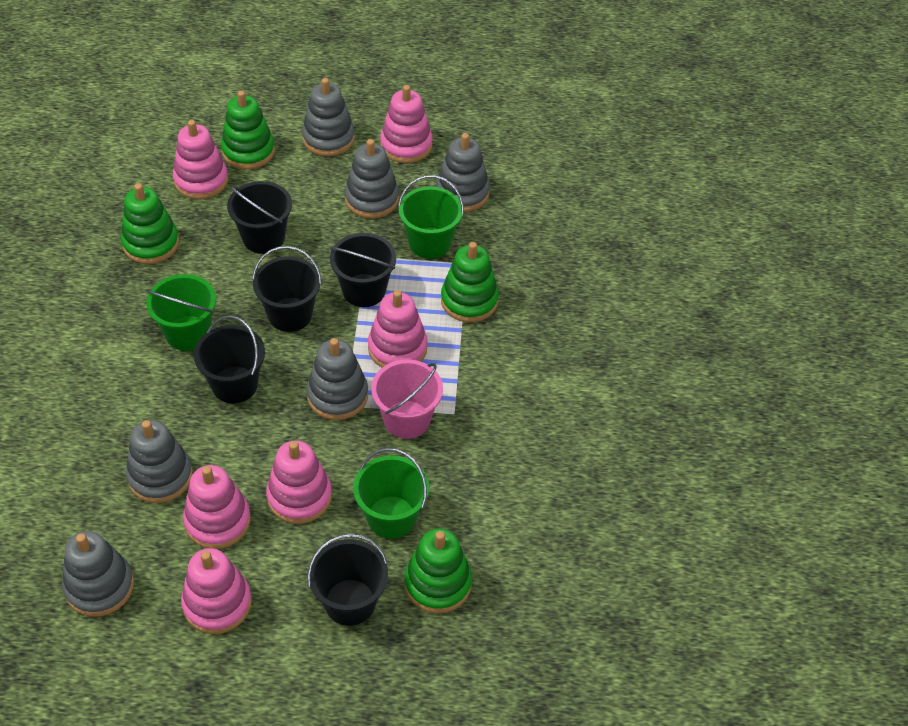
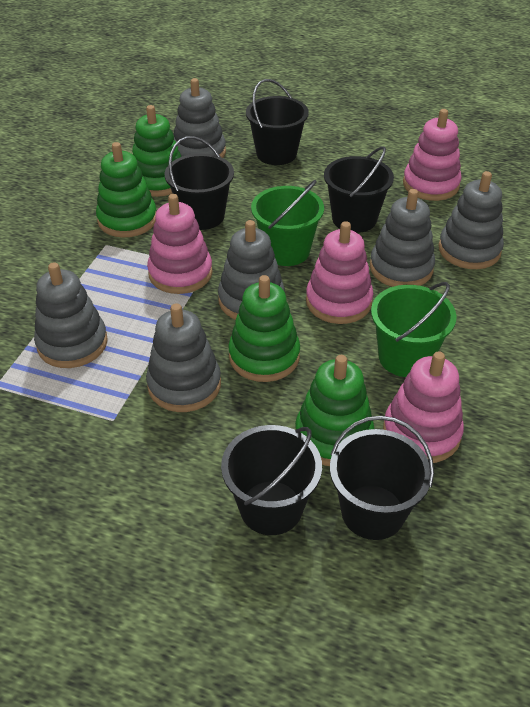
green bucket: 3 -> 2
pink bucket: 1 -> 0
pink stacking toy: 6 -> 4

